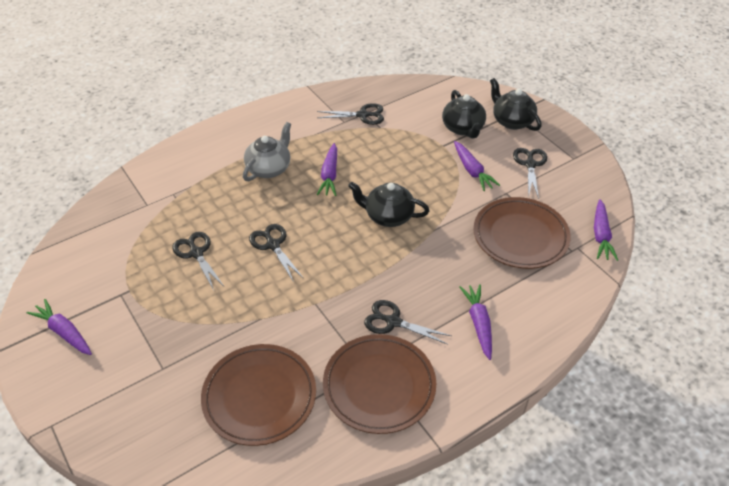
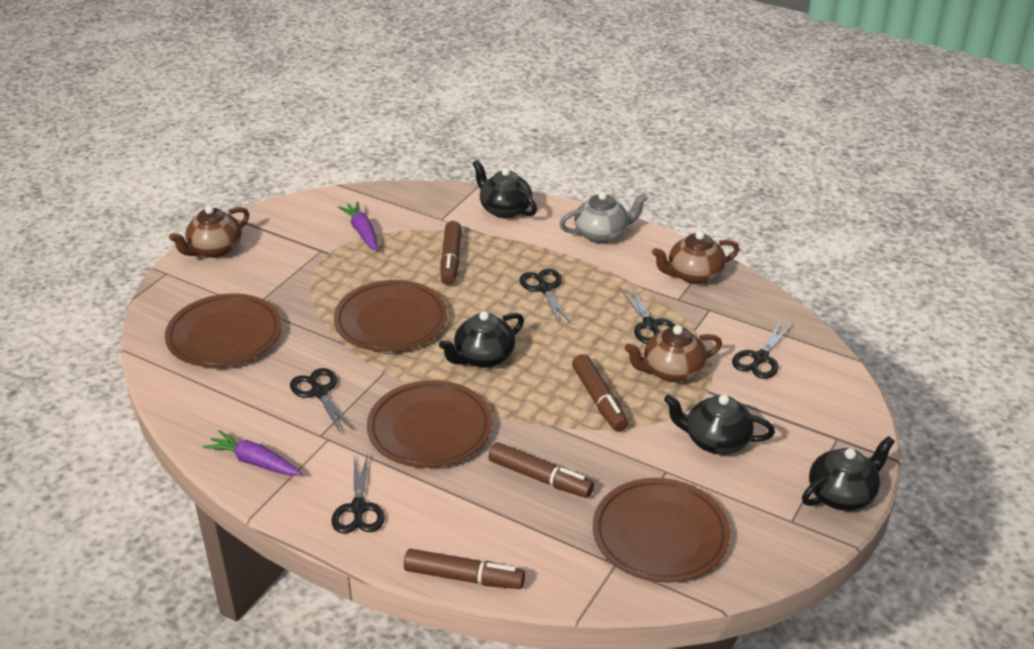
black teapot: 3 -> 4
brown marker: 0 -> 4
brown plate: 3 -> 4
brown teapot: 0 -> 3
purple carrot: 5 -> 2

